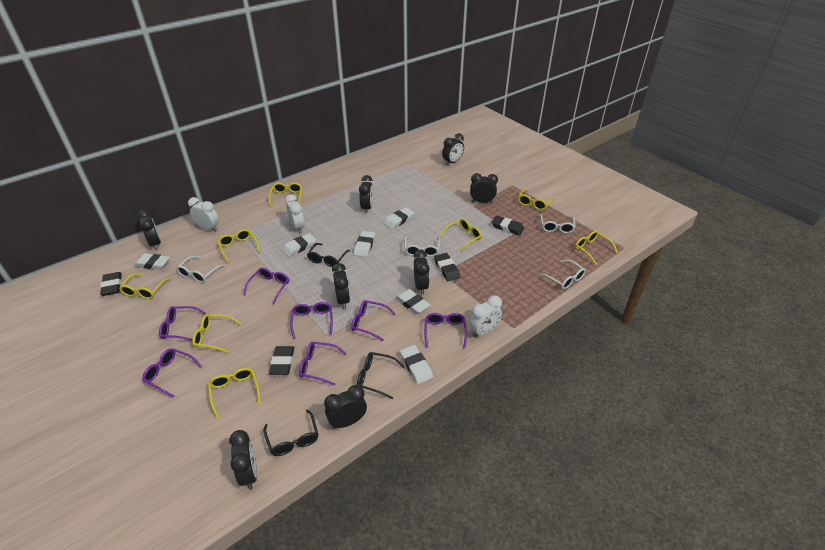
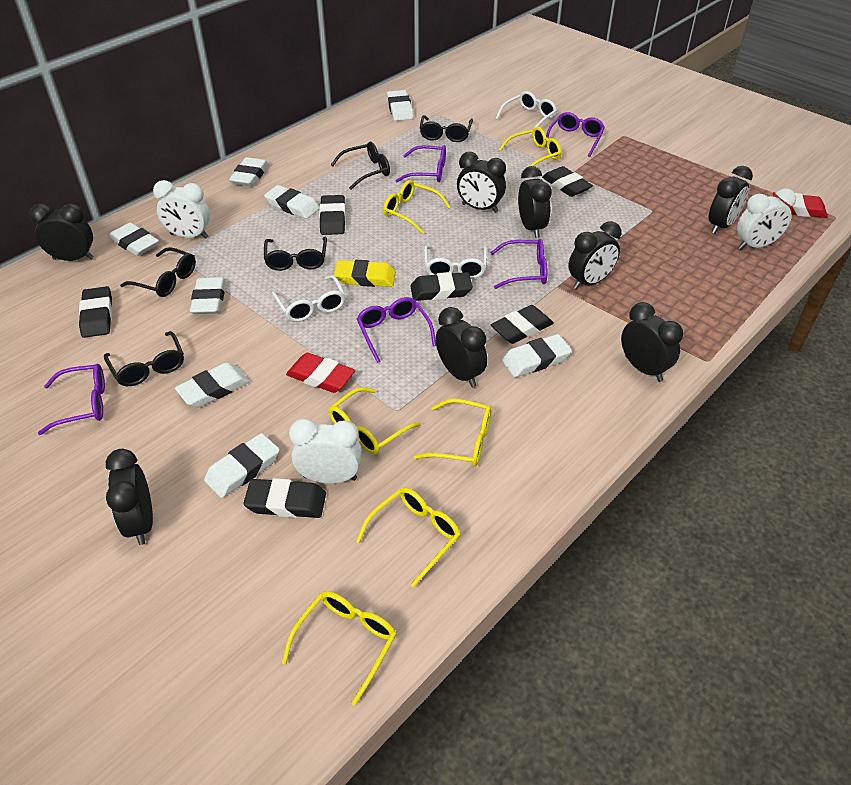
black eraser: 4 -> 6
black glasses: 3 -> 5
purple glasses: 7 -> 5
red eraser: 0 -> 2
white eraser: 6 -> 8
white glasses: 4 -> 3
yellow eraser: 0 -> 1
yellow glasses: 8 -> 6

